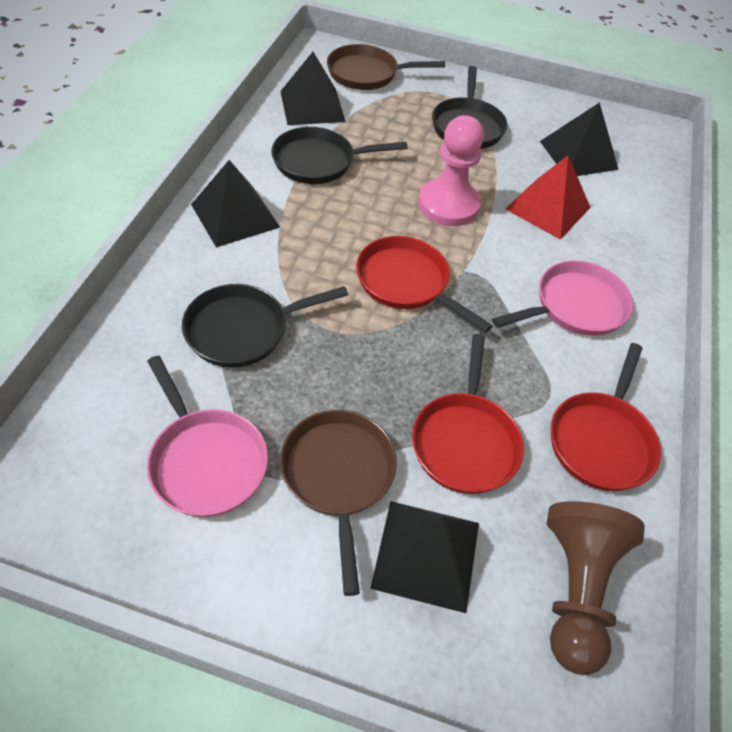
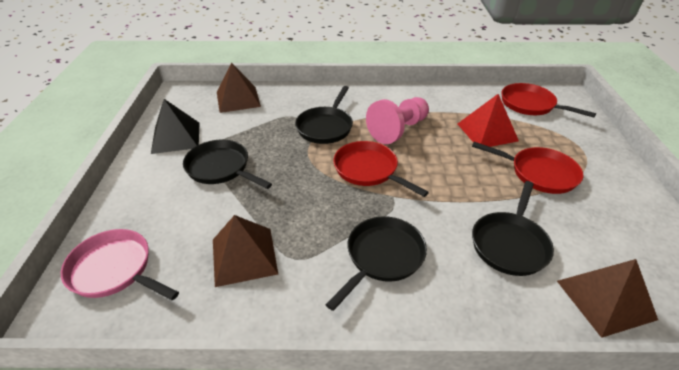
black pan: 3 -> 4
black pyramid: 4 -> 1
brown pan: 2 -> 0
brown pawn: 1 -> 0
brown pyramid: 0 -> 3
pink pan: 2 -> 1

